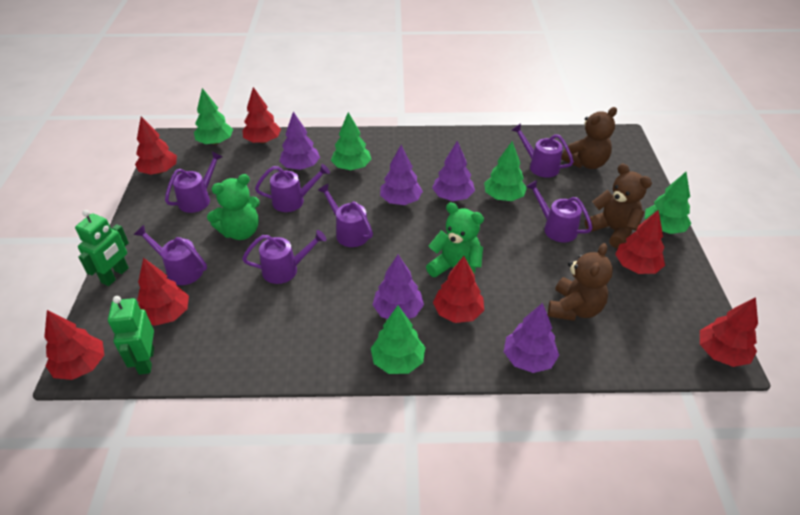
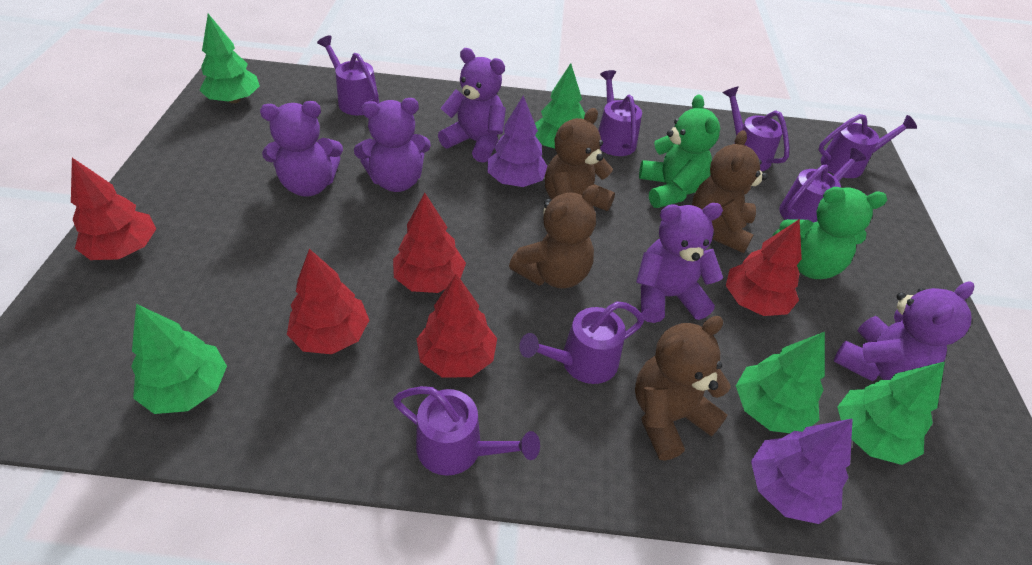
brown teddy bear: 3 -> 4
green robot: 2 -> 0
purple teddy bear: 0 -> 5
purple tree: 5 -> 2
red tree: 7 -> 5

